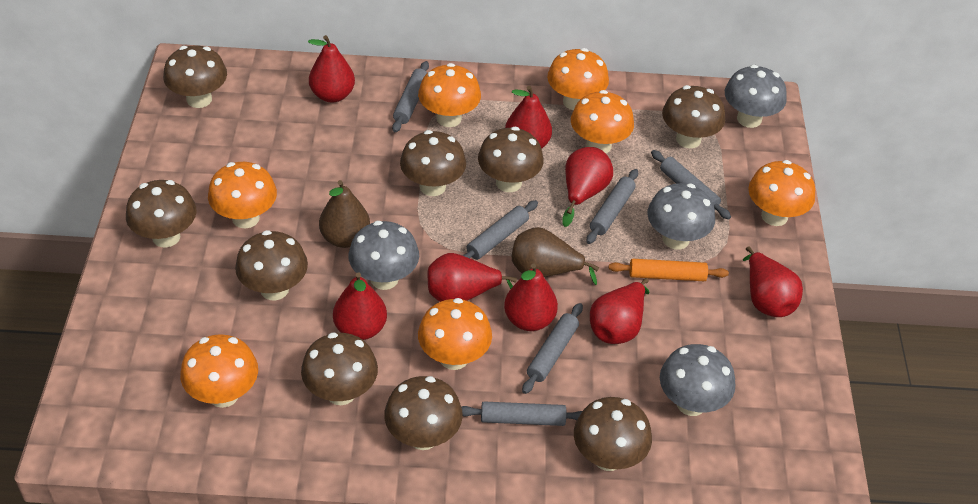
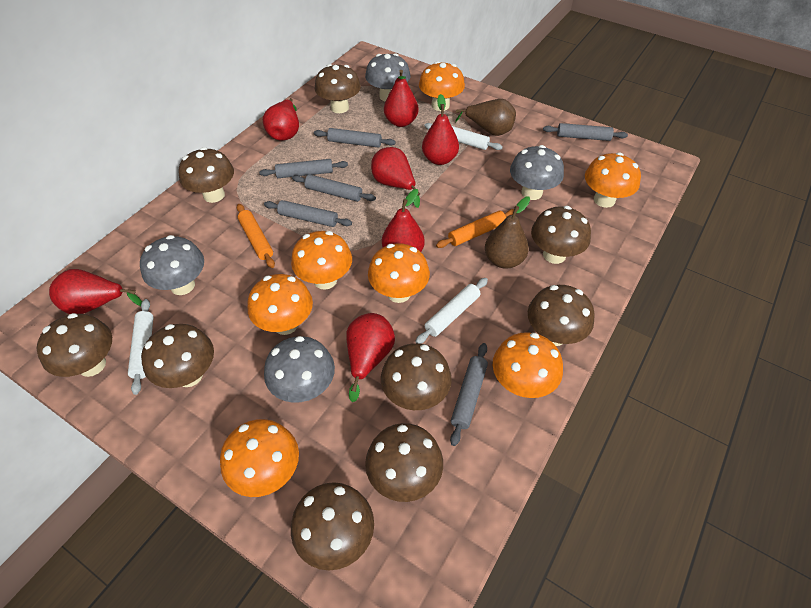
orange rolling pin: 1 -> 2
red pear: 8 -> 7
white rolling pin: 0 -> 3

